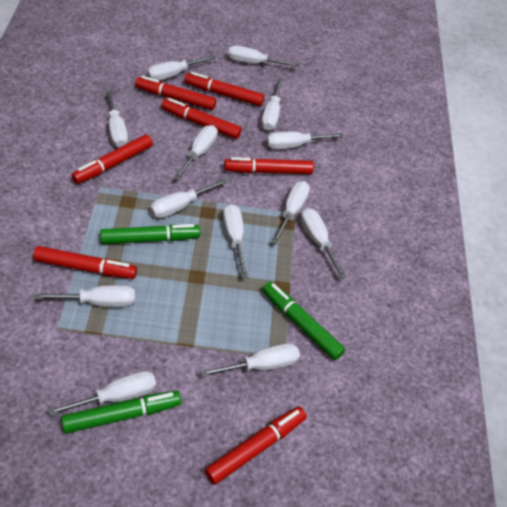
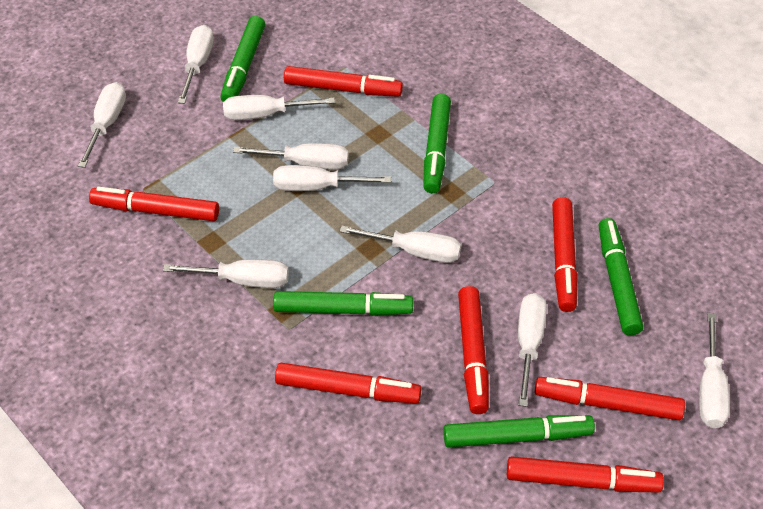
green marker: 3 -> 5
white screwdriver: 13 -> 9

